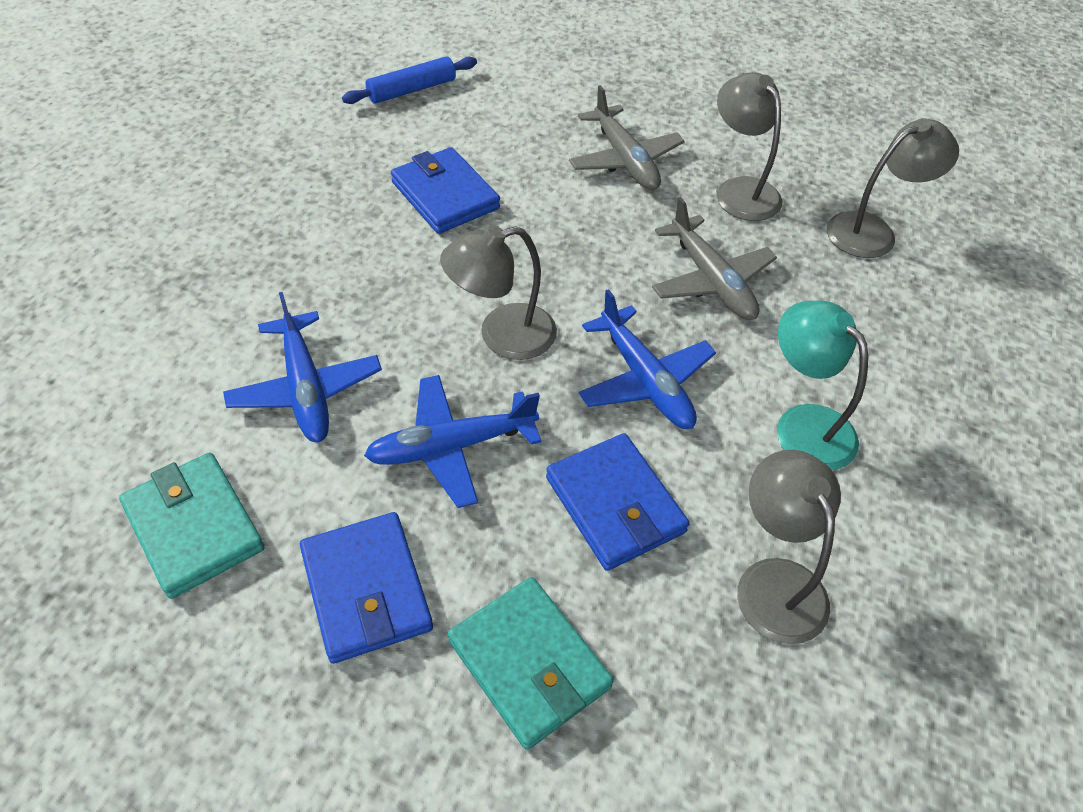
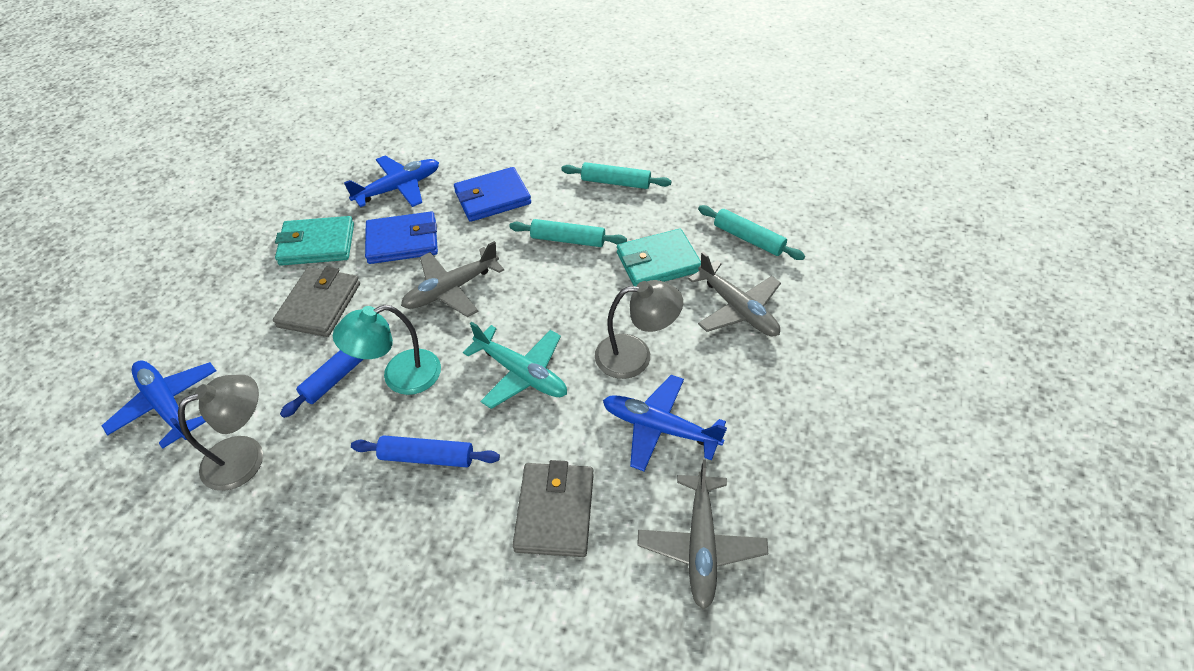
blue rolling pin: 1 -> 2
blue wallet: 3 -> 2
grey lamp: 4 -> 2
grey plane: 2 -> 3
grey wallet: 0 -> 2
turquoise plane: 0 -> 1
turquoise rolling pin: 0 -> 3

